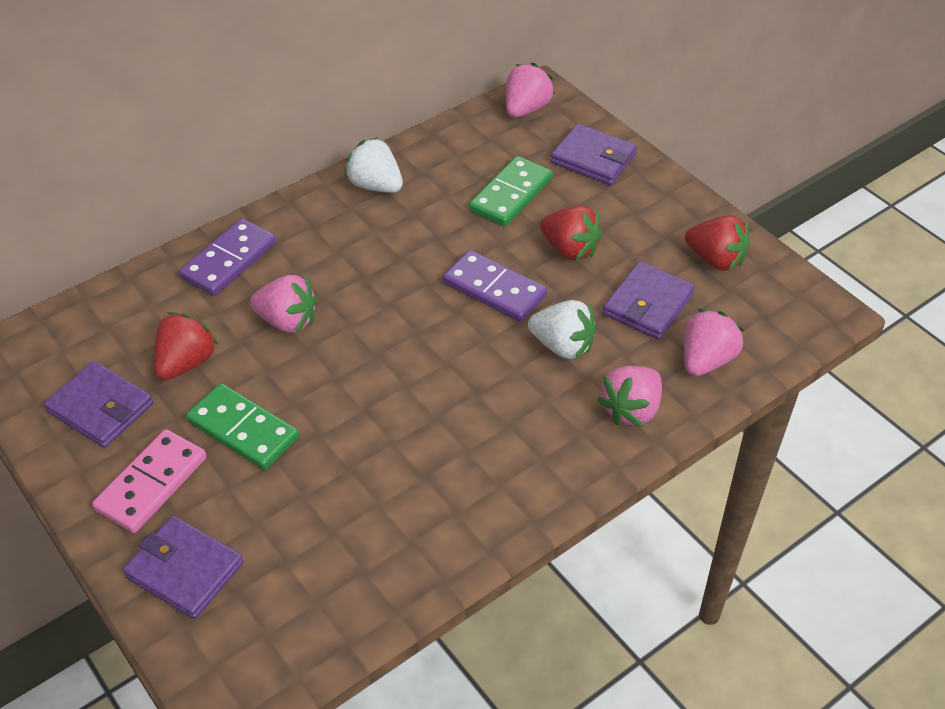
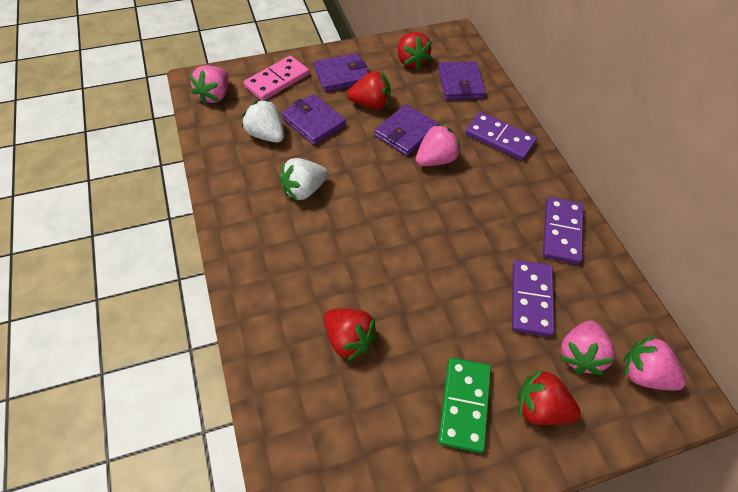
green domino: 2 -> 1
purple domino: 2 -> 3
red strawberry: 3 -> 4

